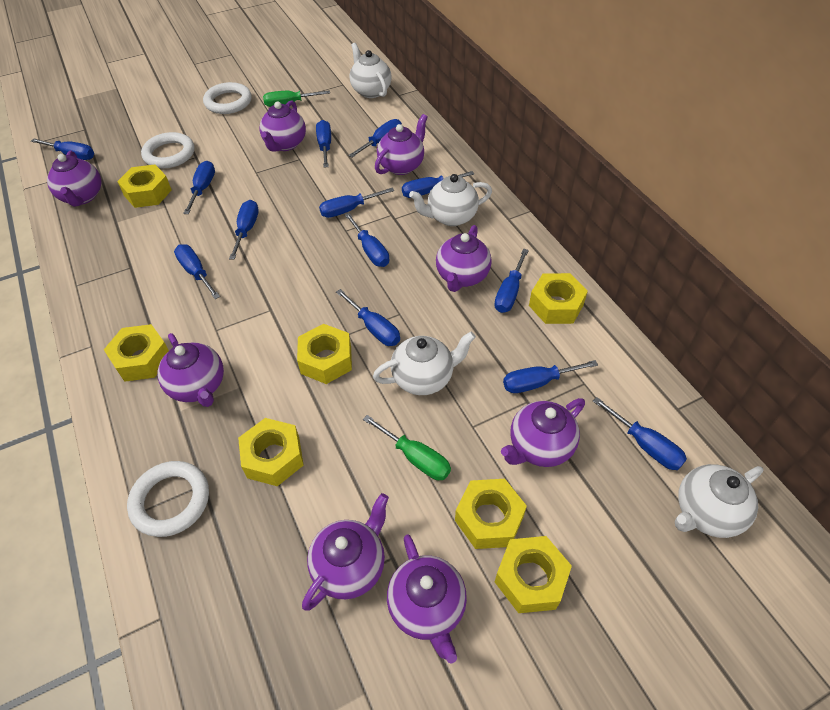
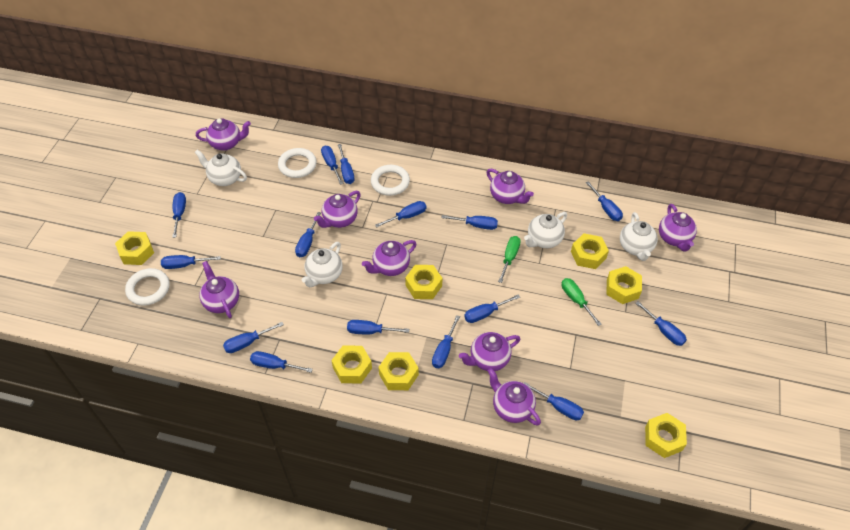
blue screwdriver: 13 -> 15

